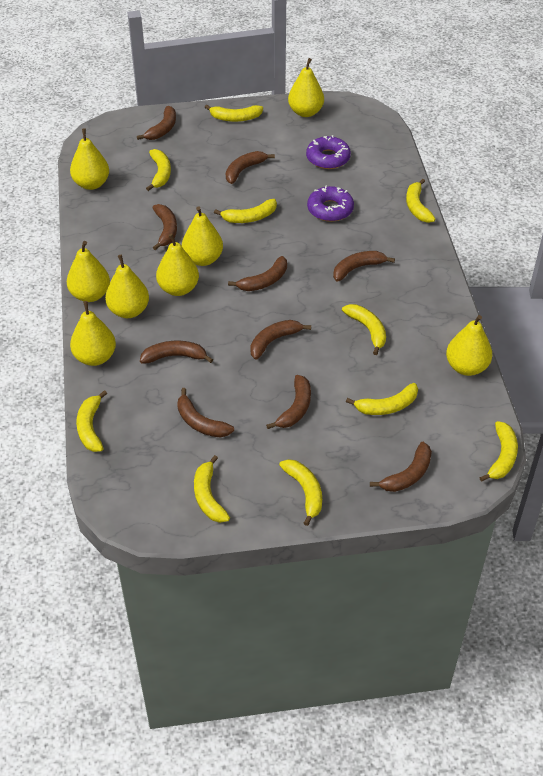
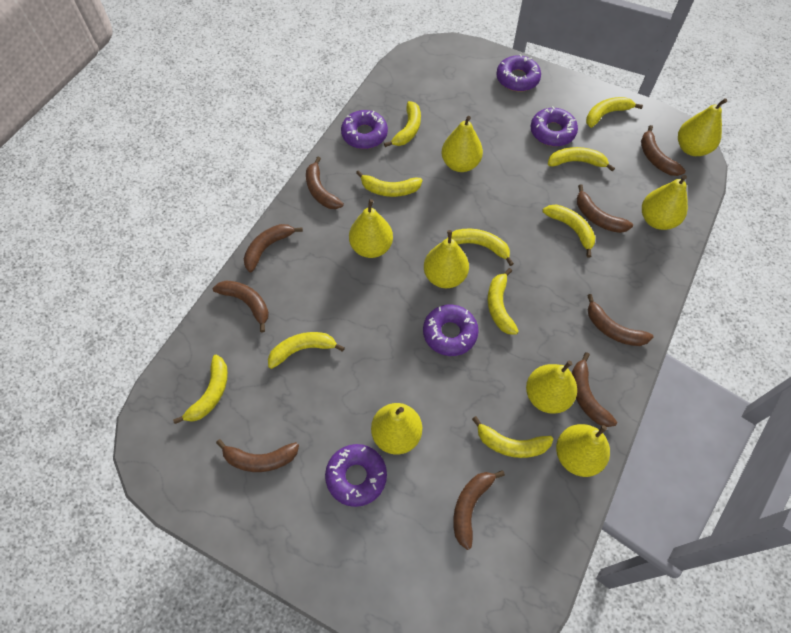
brown banana: 10 -> 9
purple donut: 2 -> 5

